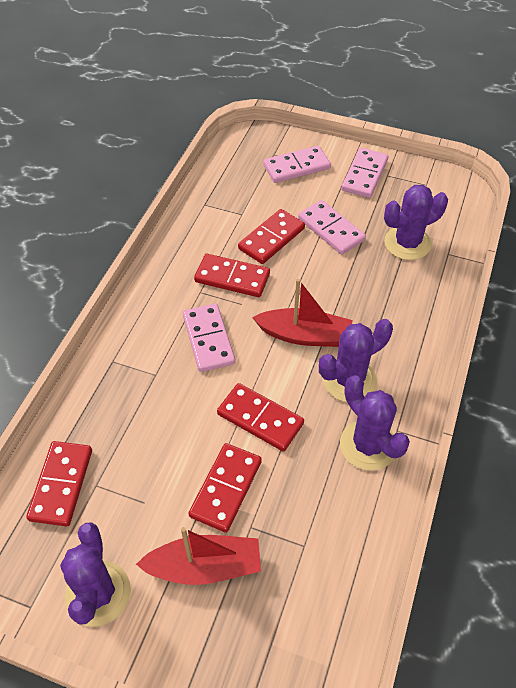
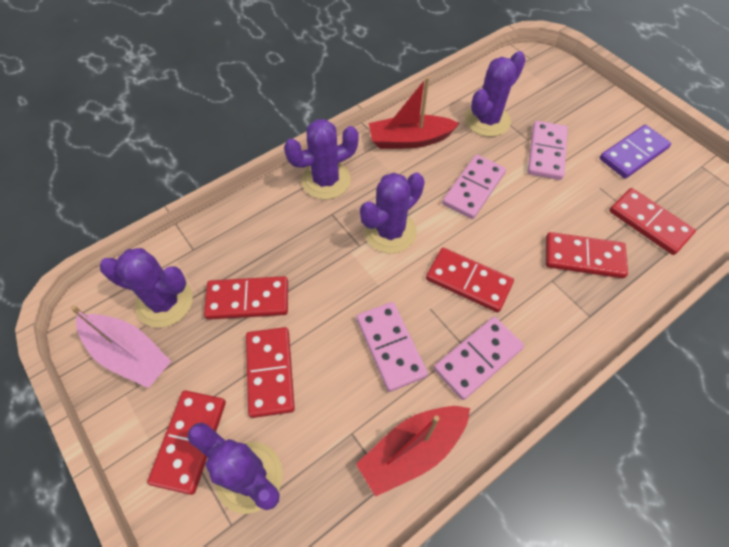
pink boat: 0 -> 1
purple cactus: 4 -> 5
purple domino: 0 -> 1
red domino: 5 -> 6

